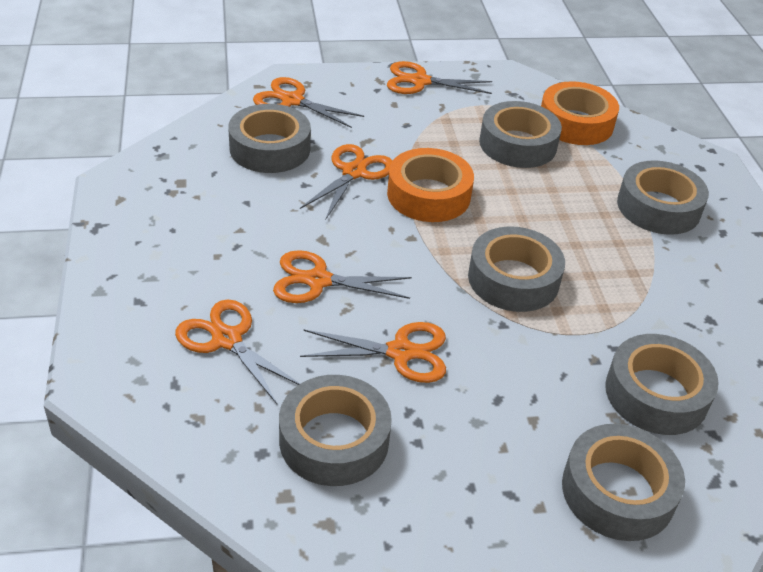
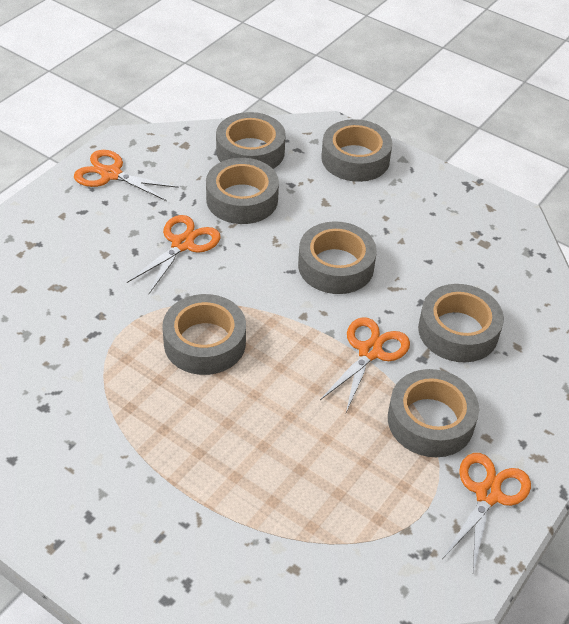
orange scissors: 6 -> 4
orange tape: 2 -> 0

